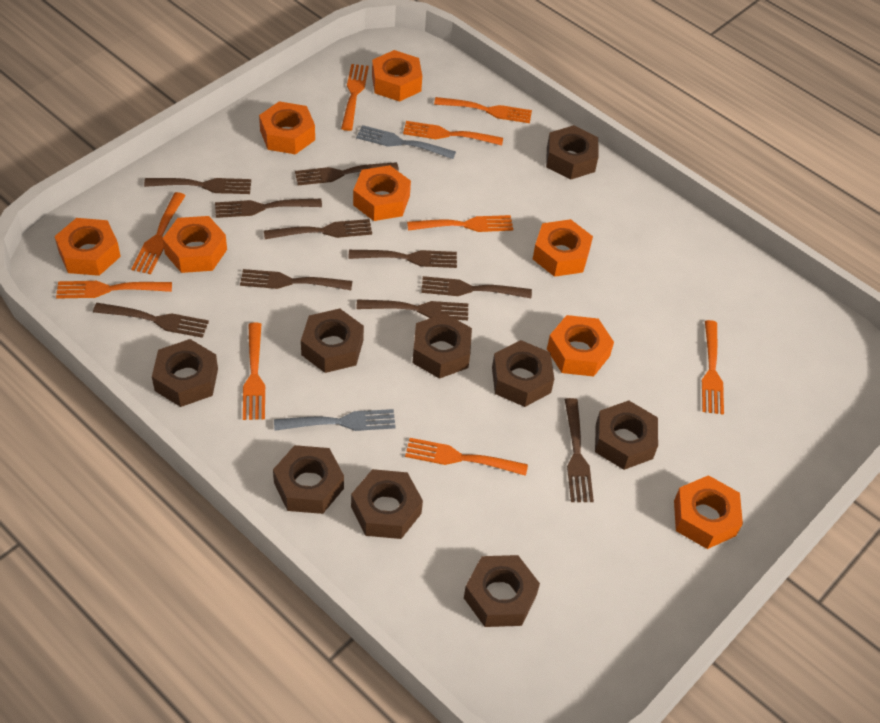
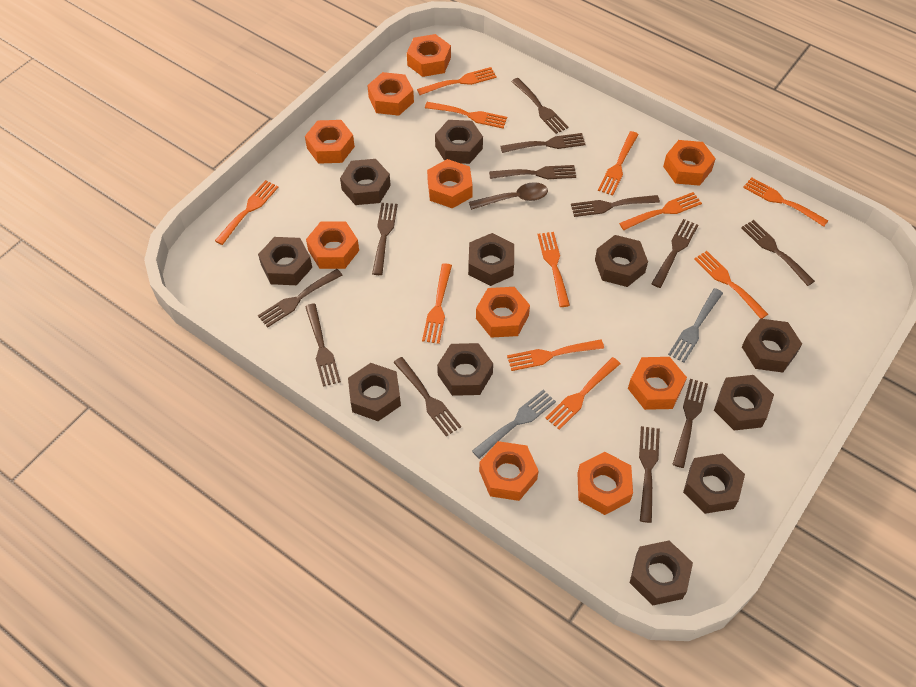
brown fork: 10 -> 12
brown nut: 9 -> 11
brown spoon: 0 -> 1
orange fork: 9 -> 11
orange nut: 8 -> 10

